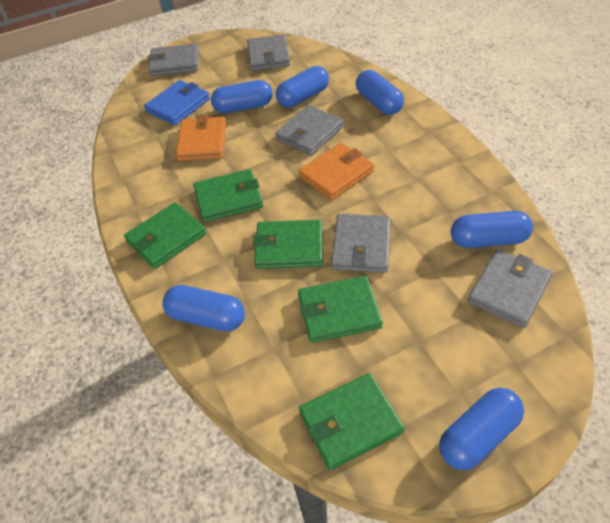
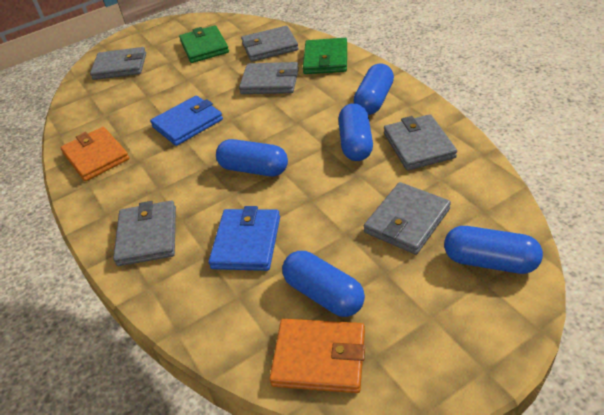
blue capsule: 6 -> 5
blue wallet: 1 -> 2
green wallet: 5 -> 2
grey wallet: 5 -> 6

